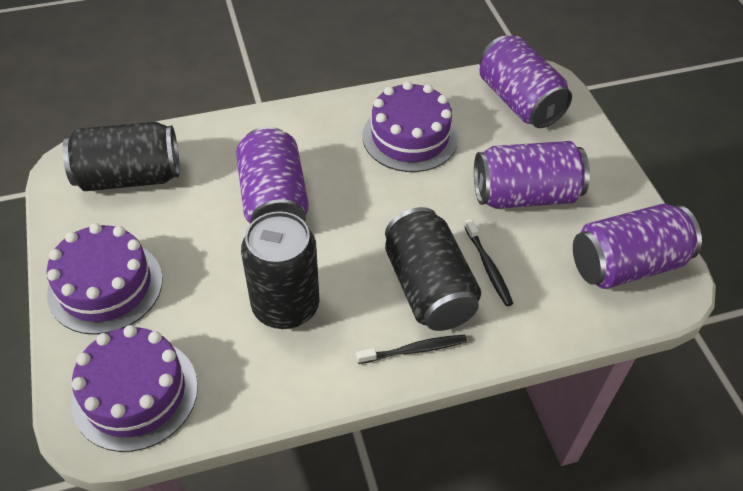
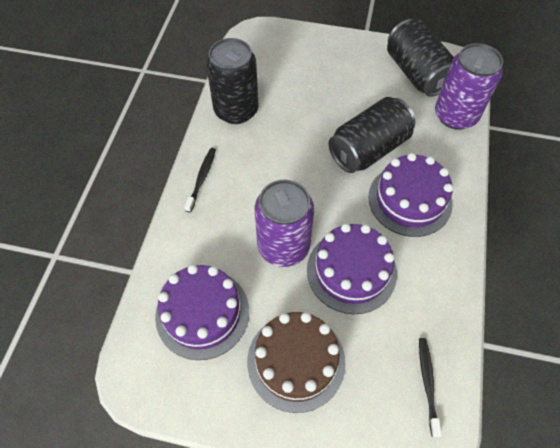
brown cake: 0 -> 1
purple can: 4 -> 2

